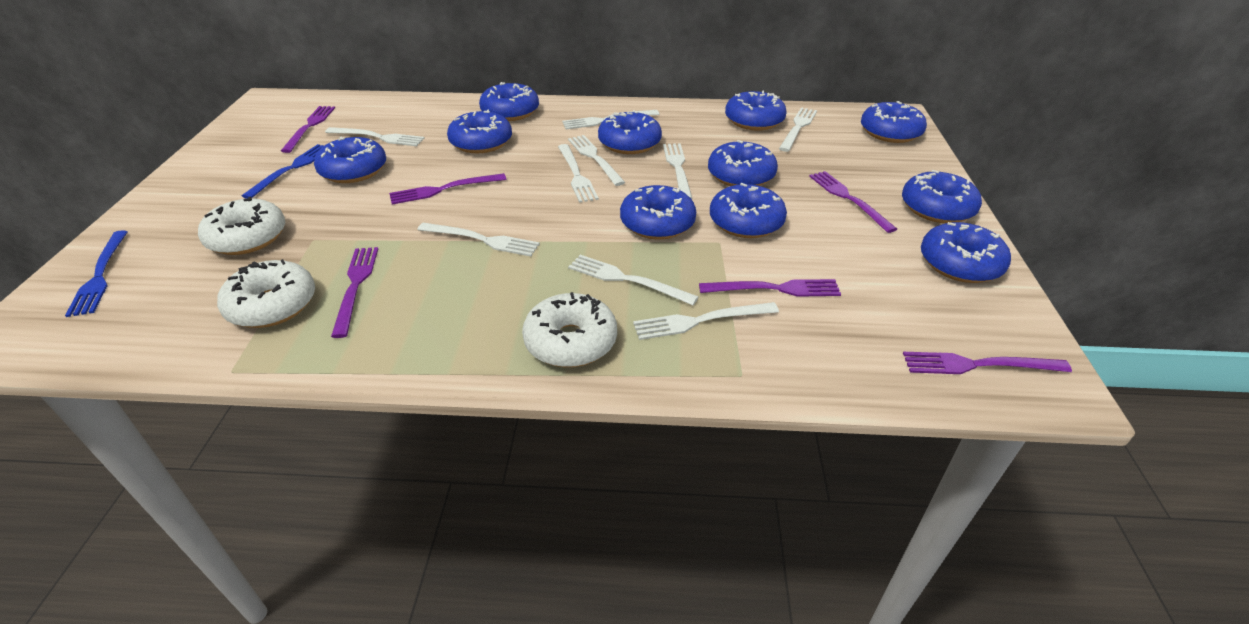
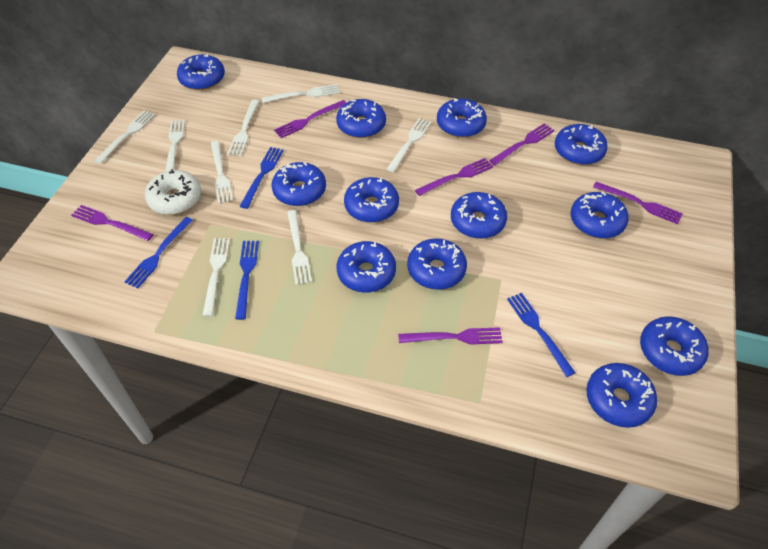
blue donut: 11 -> 12
blue fork: 2 -> 4
white donut: 3 -> 1
white fork: 9 -> 8

